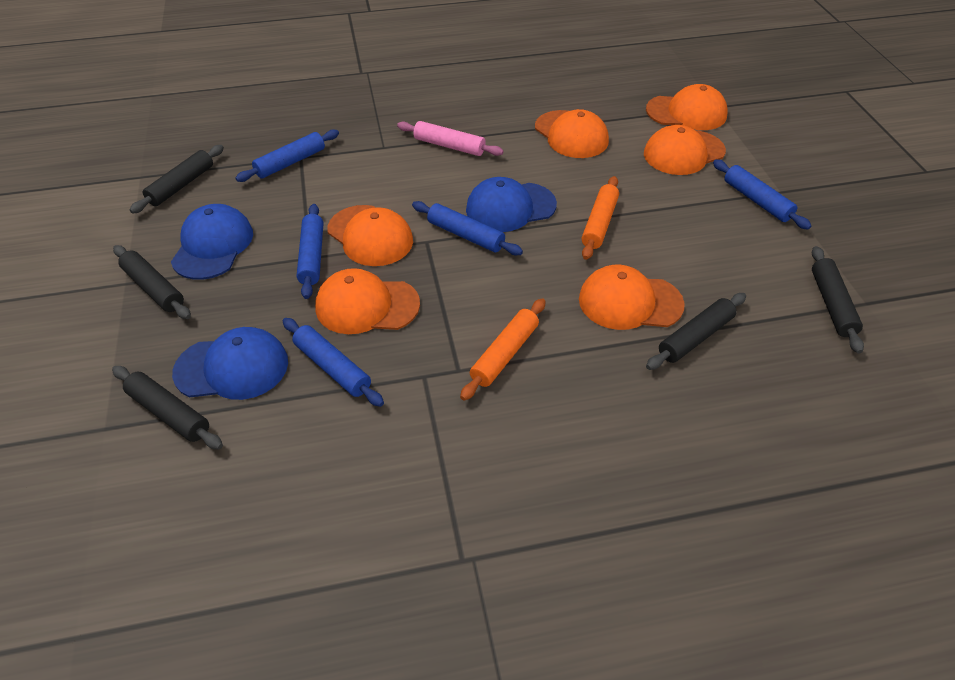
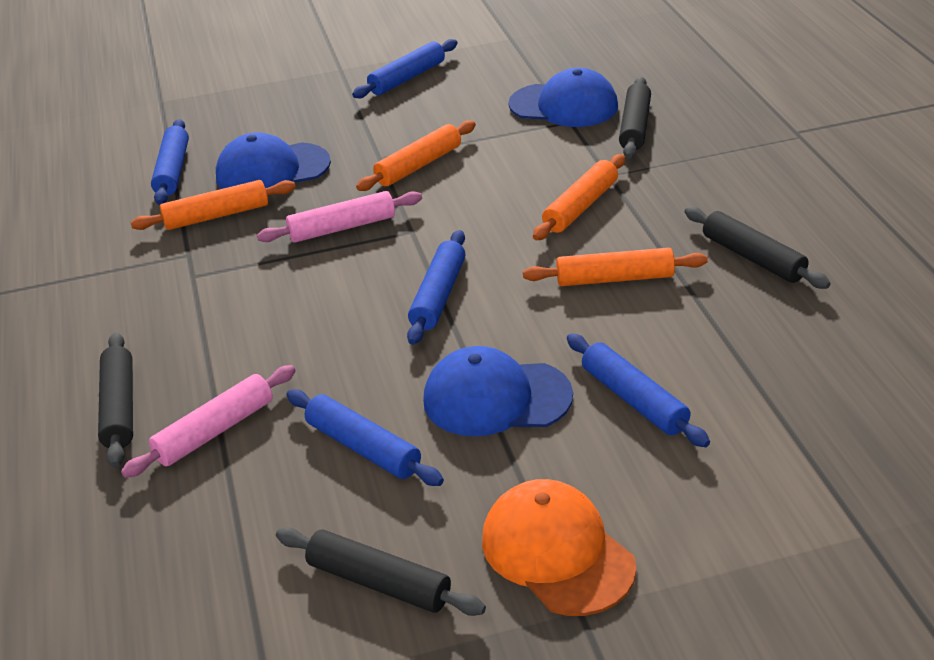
black rolling pin: 5 -> 4
orange cap: 6 -> 1
orange rolling pin: 2 -> 4
pink rolling pin: 1 -> 2

